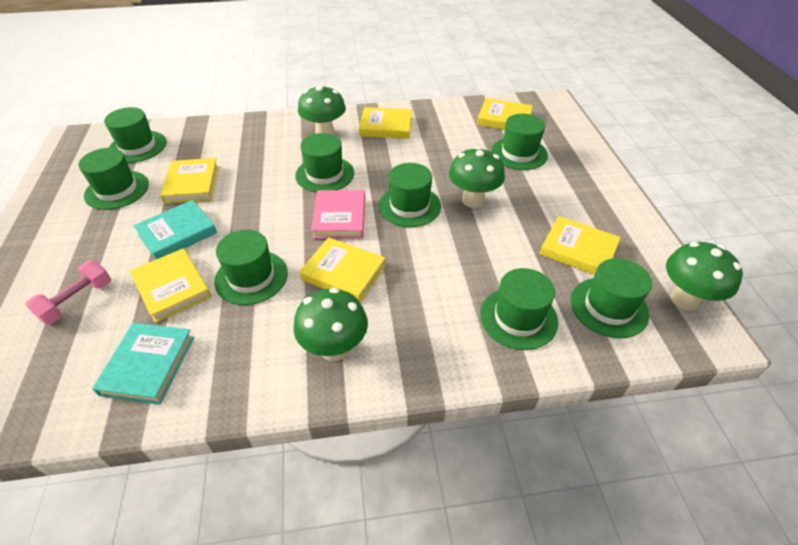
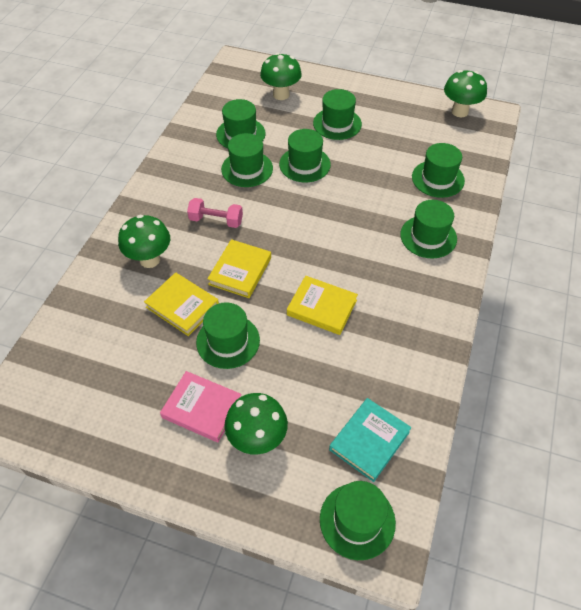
turquoise book: 2 -> 1
yellow book: 6 -> 3

